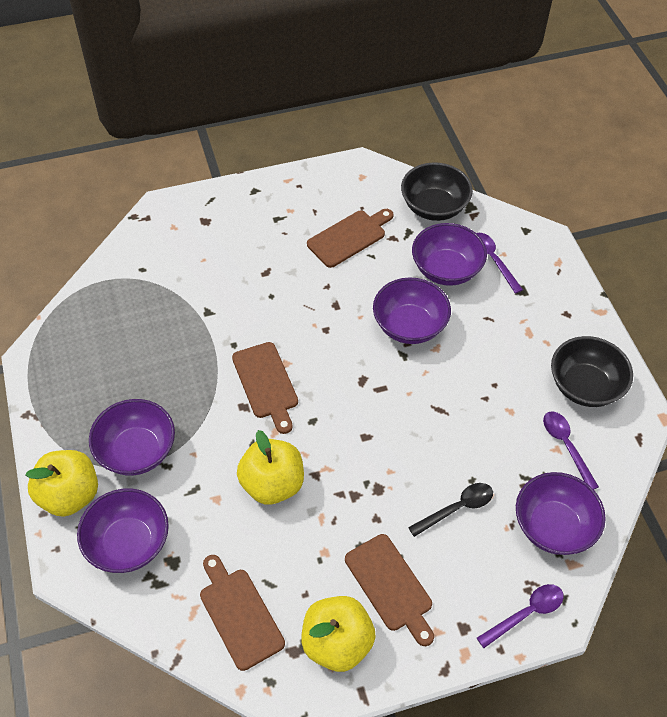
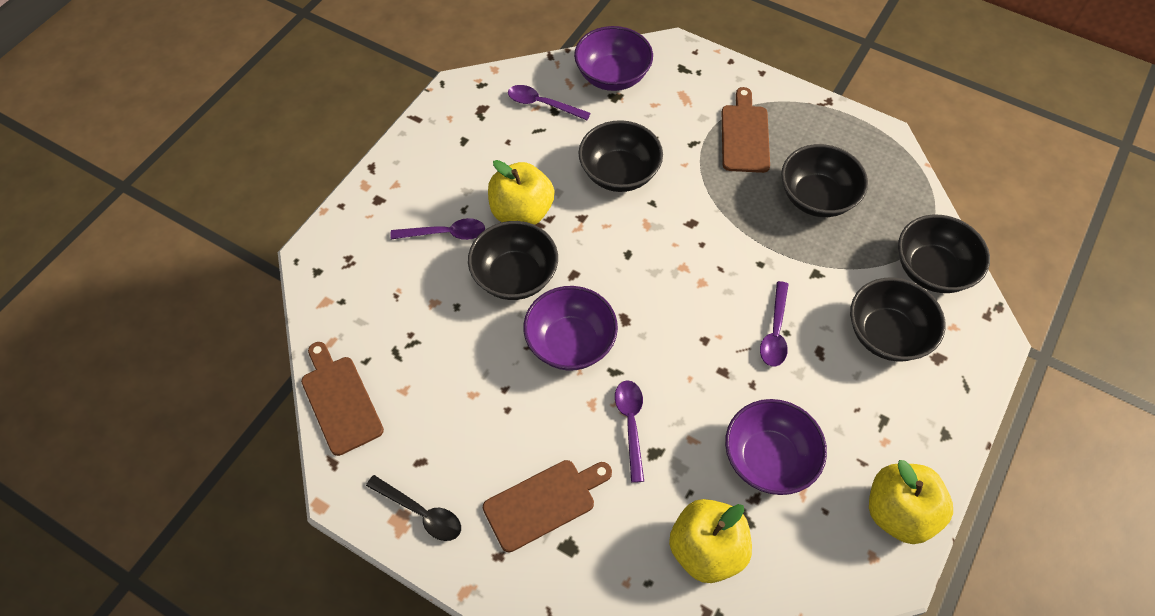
black bowl: 2 -> 5
brown cutting board: 4 -> 3
purple bowl: 5 -> 3
purple spoon: 3 -> 4

